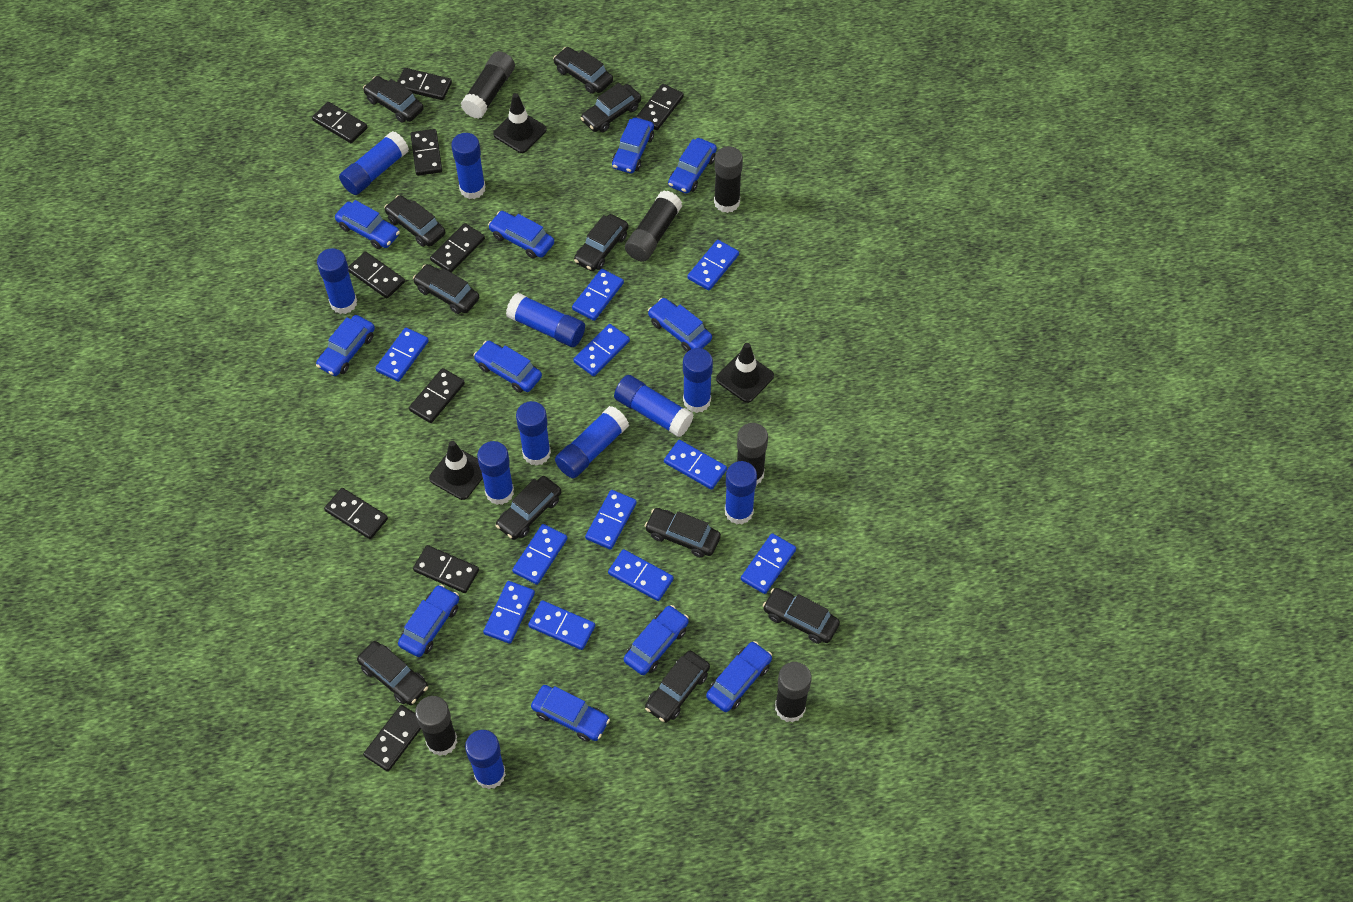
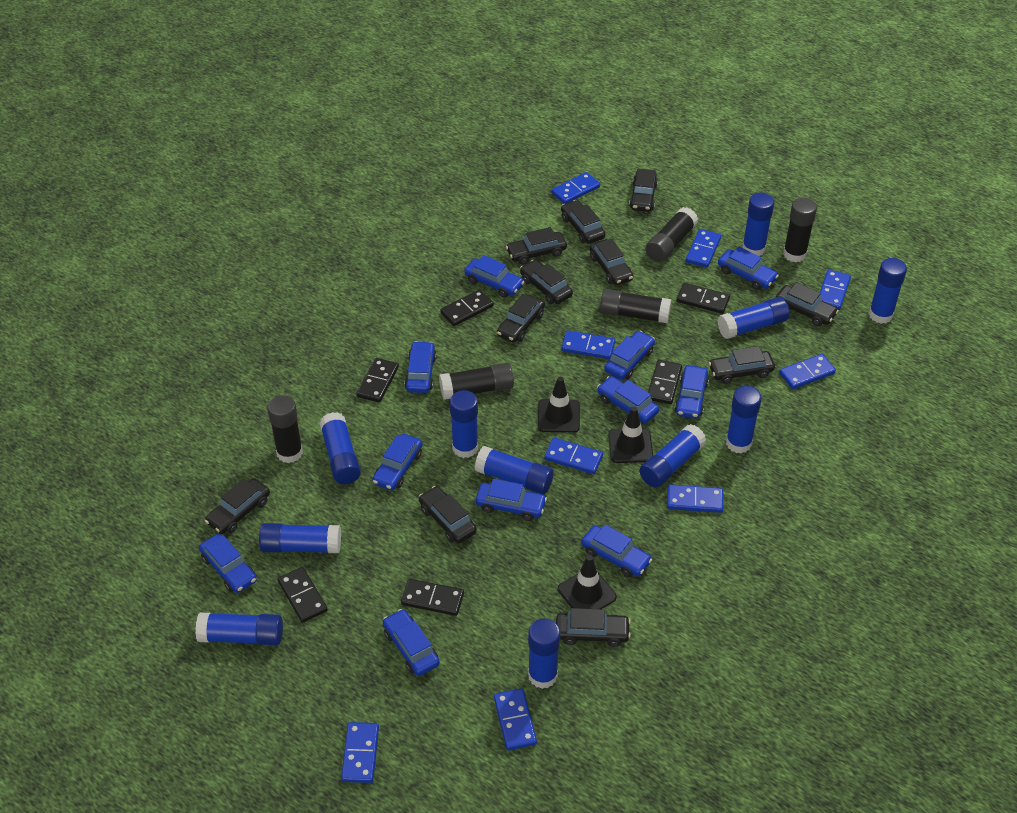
black domino: 10 -> 6
black glue stick: 6 -> 5
blue domino: 11 -> 9

